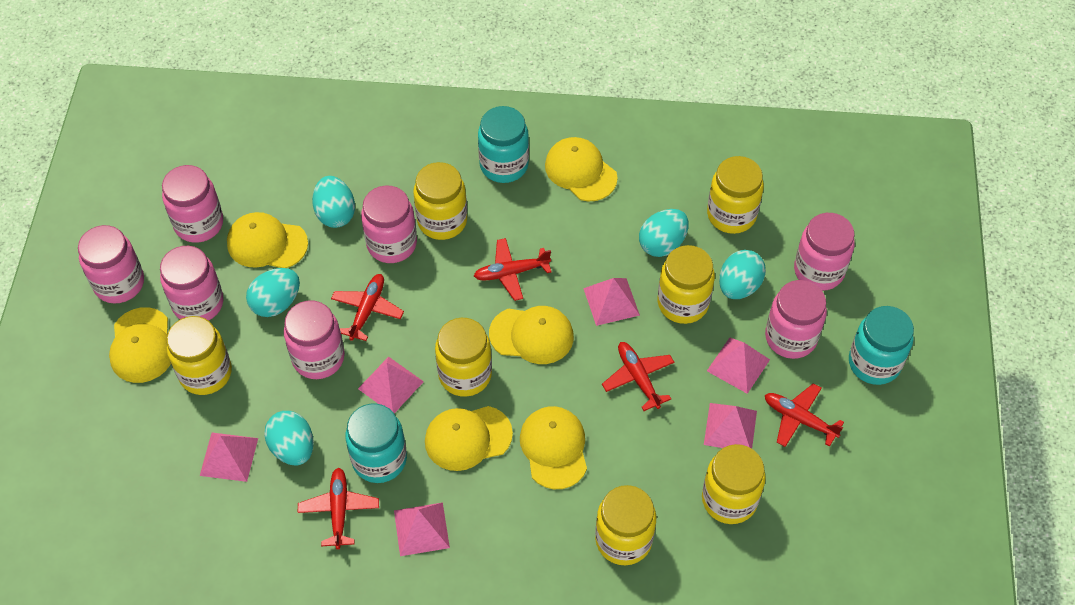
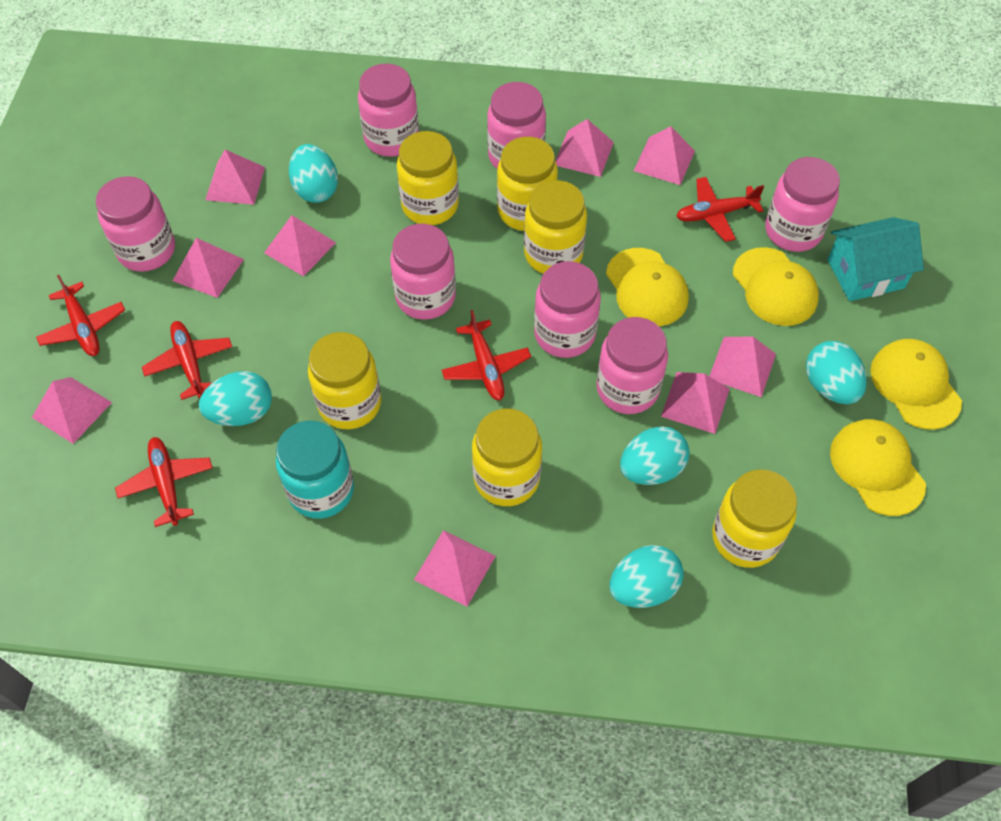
pink pyramid: 6 -> 9
turquoise house: 0 -> 1
turquoise jar: 3 -> 1
yellow cap: 6 -> 4
yellow jar: 7 -> 6

